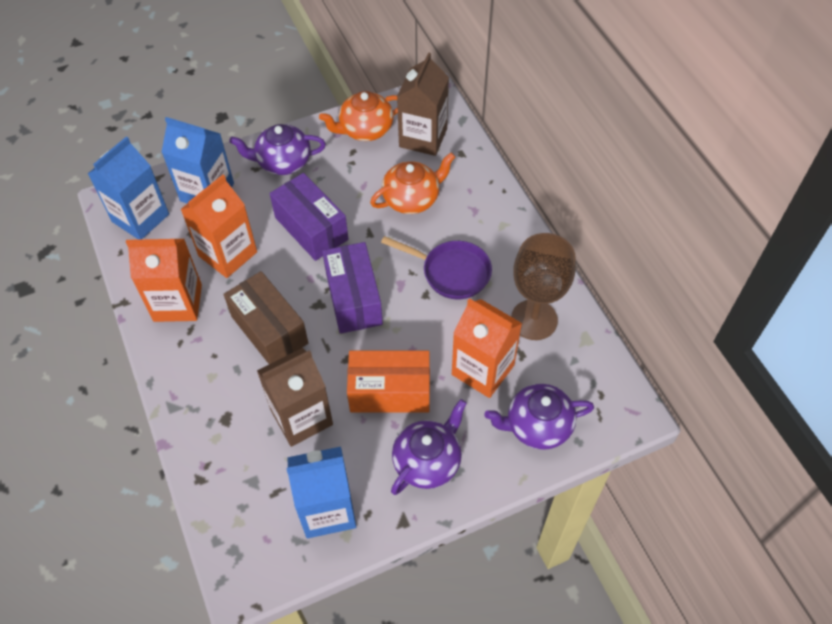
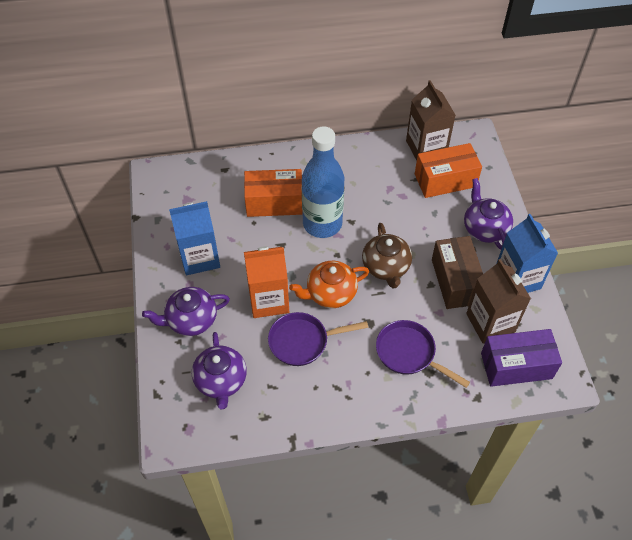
blue bottle: 0 -> 1
blue carton: 3 -> 2
brown goblet: 1 -> 0
brown teapot: 0 -> 1
orange box: 1 -> 2
orange carton: 3 -> 1
orange teapot: 2 -> 1
purple box: 2 -> 1
purple pan: 1 -> 2

